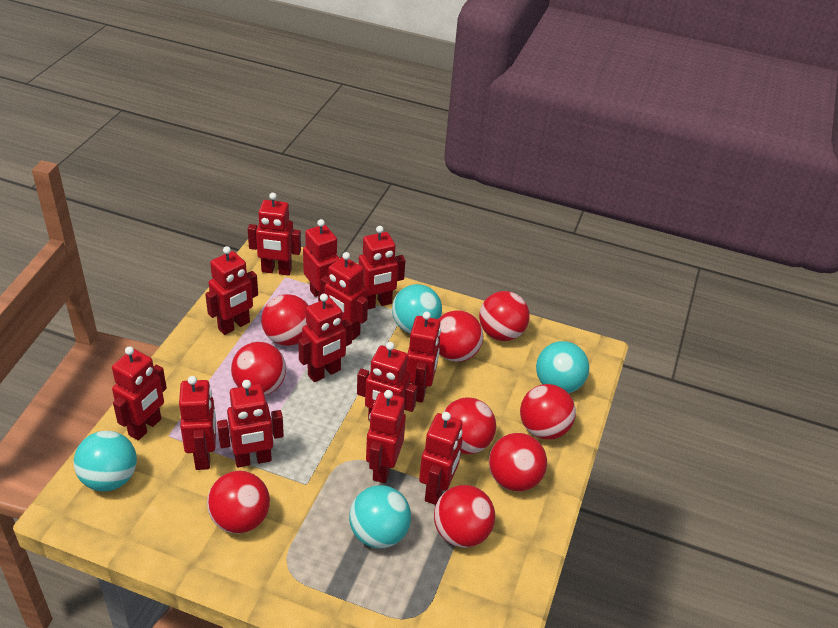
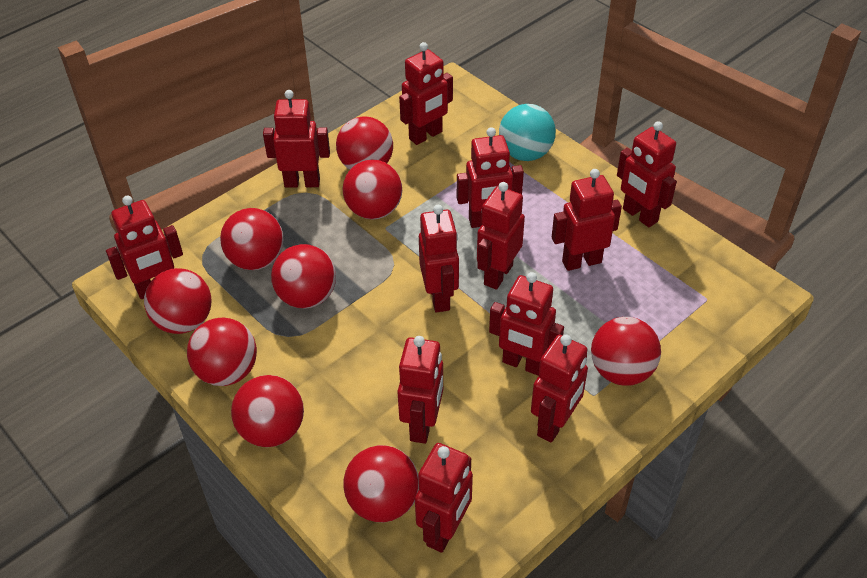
red robot: 13 -> 12
turquoise ball: 4 -> 1

